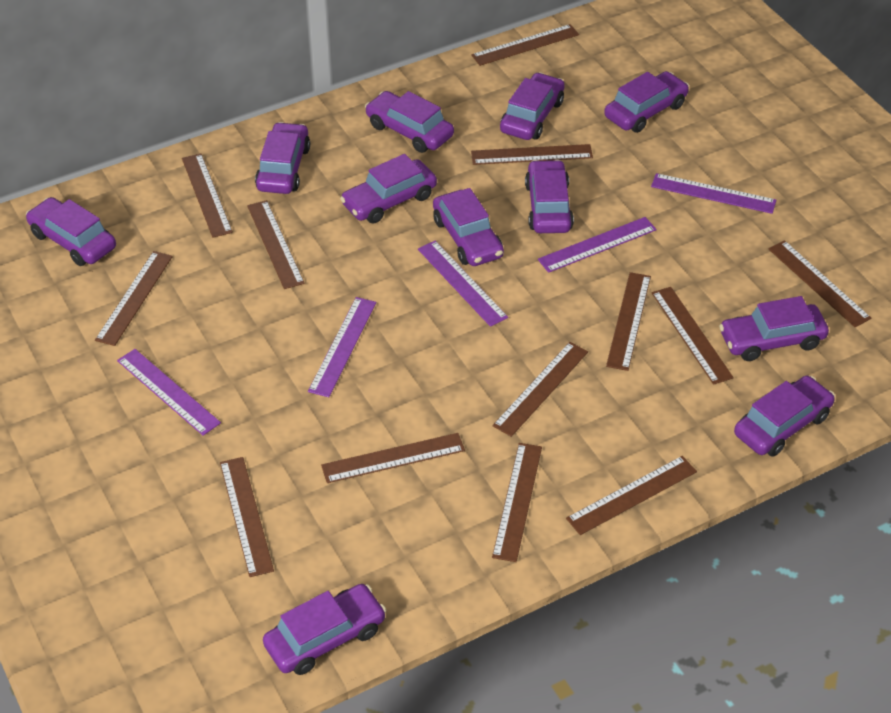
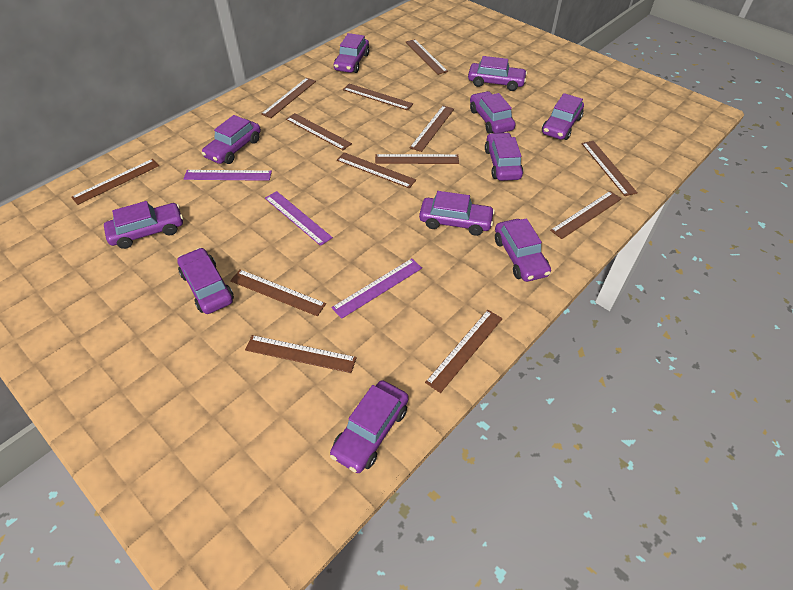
purple ruler: 5 -> 3

